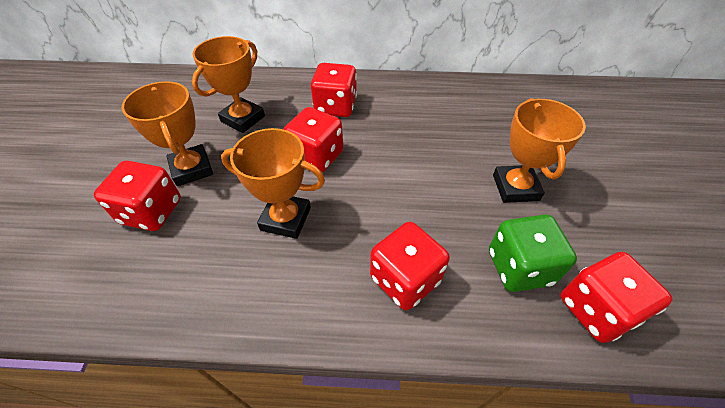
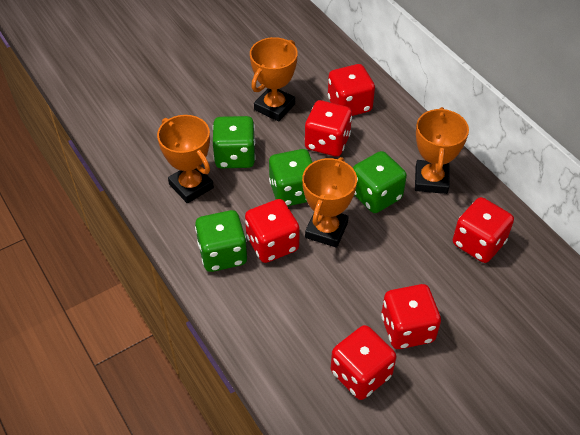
green dice: 1 -> 4
red dice: 5 -> 6

